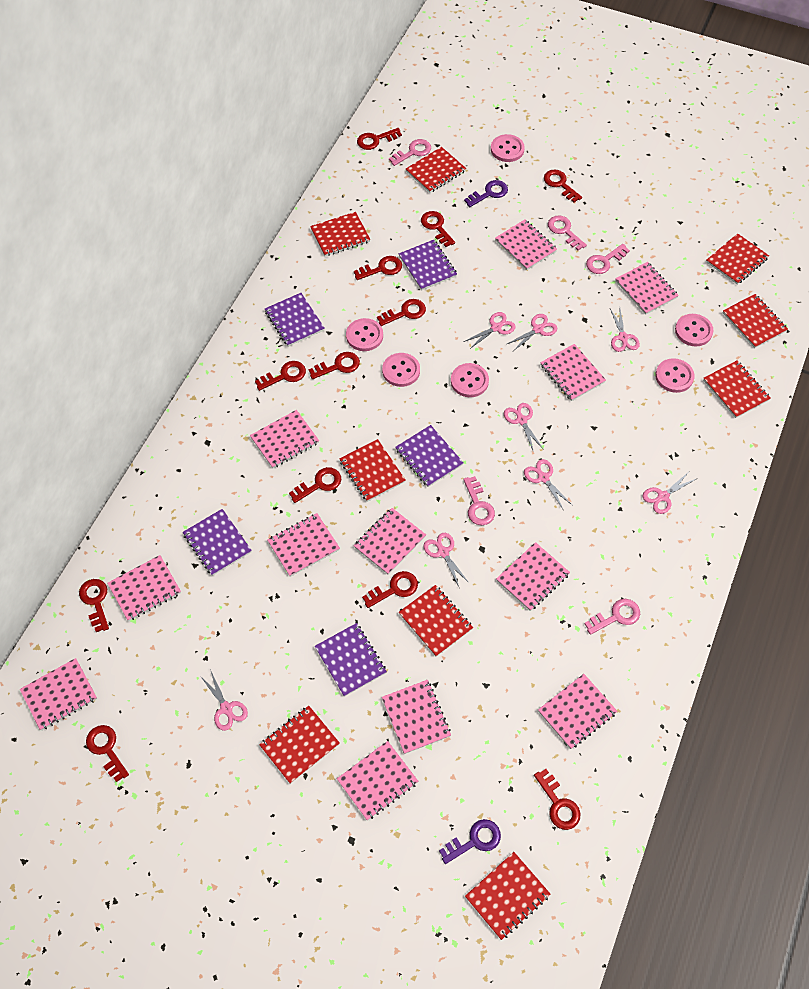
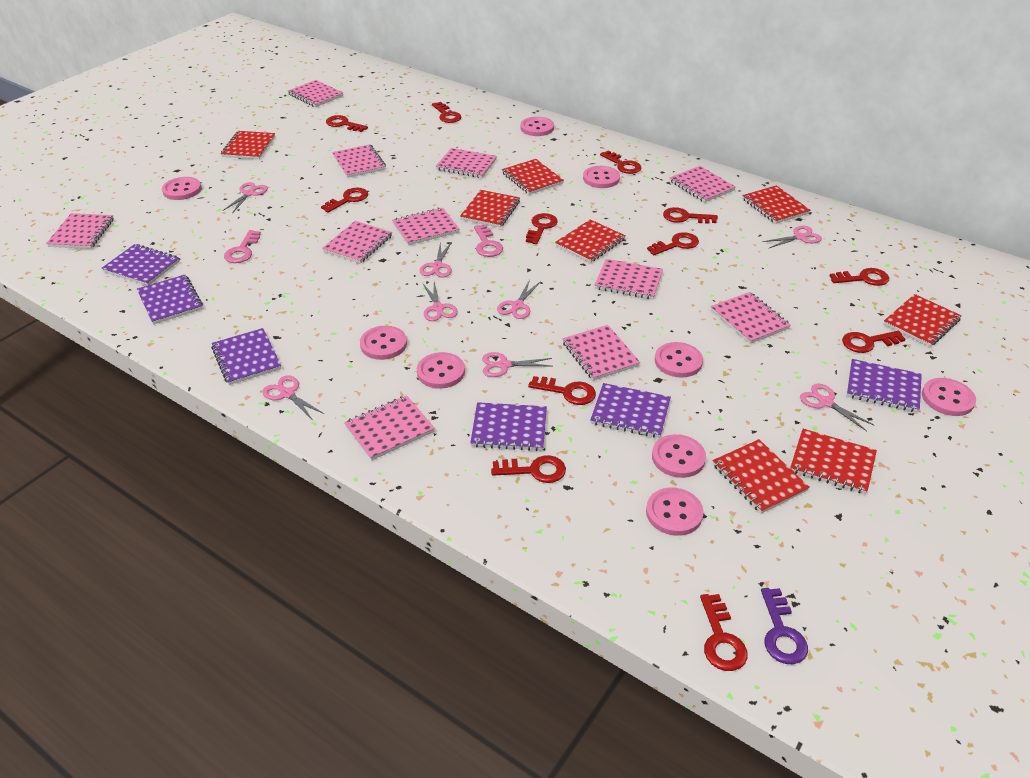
pink button: 6 -> 9
pink key: 5 -> 2
pink notebook: 12 -> 11
purple key: 2 -> 1
purple notebook: 5 -> 6
red notebook: 9 -> 8

